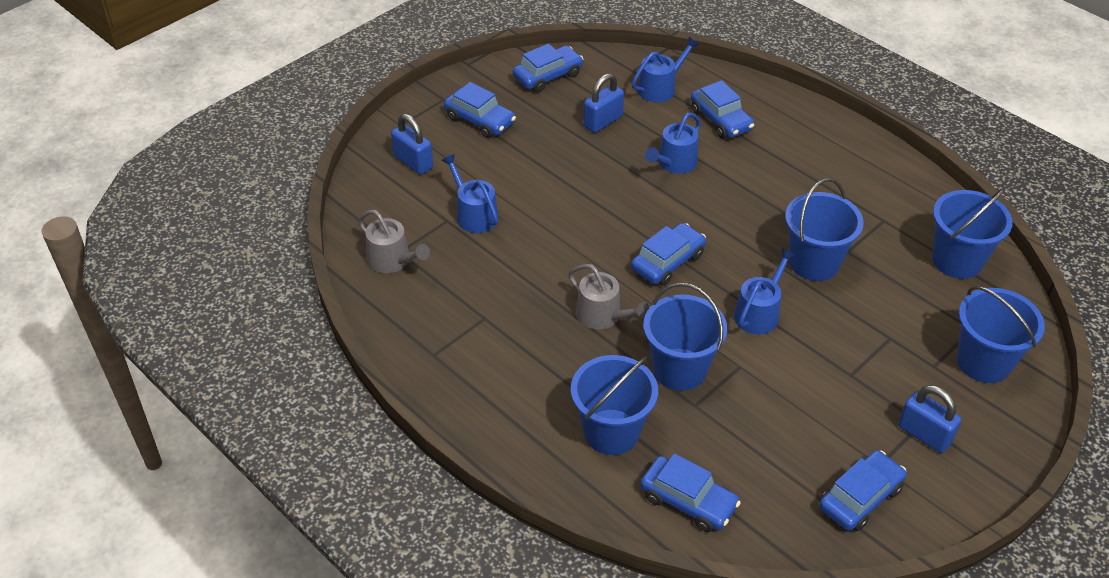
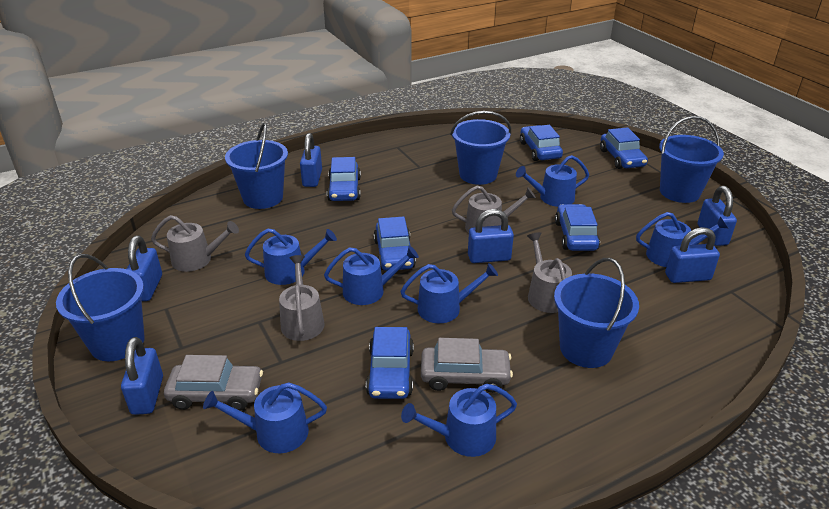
blue padlock: 3 -> 6
blue watering can: 4 -> 7
grey car: 0 -> 2
grey watering can: 2 -> 4

